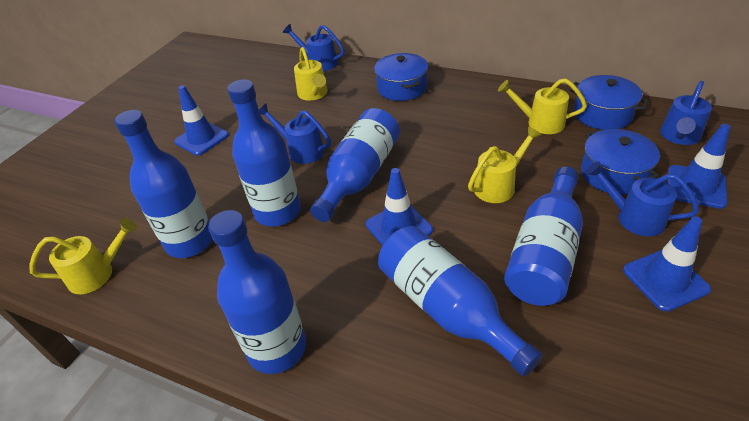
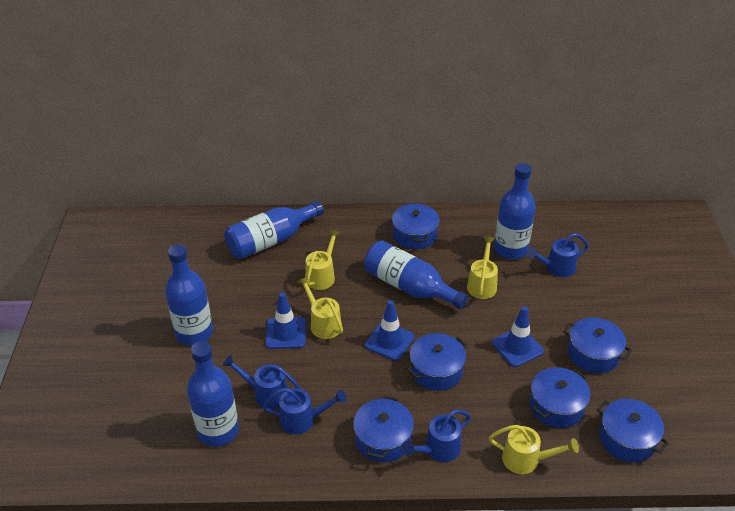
blue bottle: 6 -> 5
blue pot: 3 -> 6
blue traffic cone: 4 -> 3

